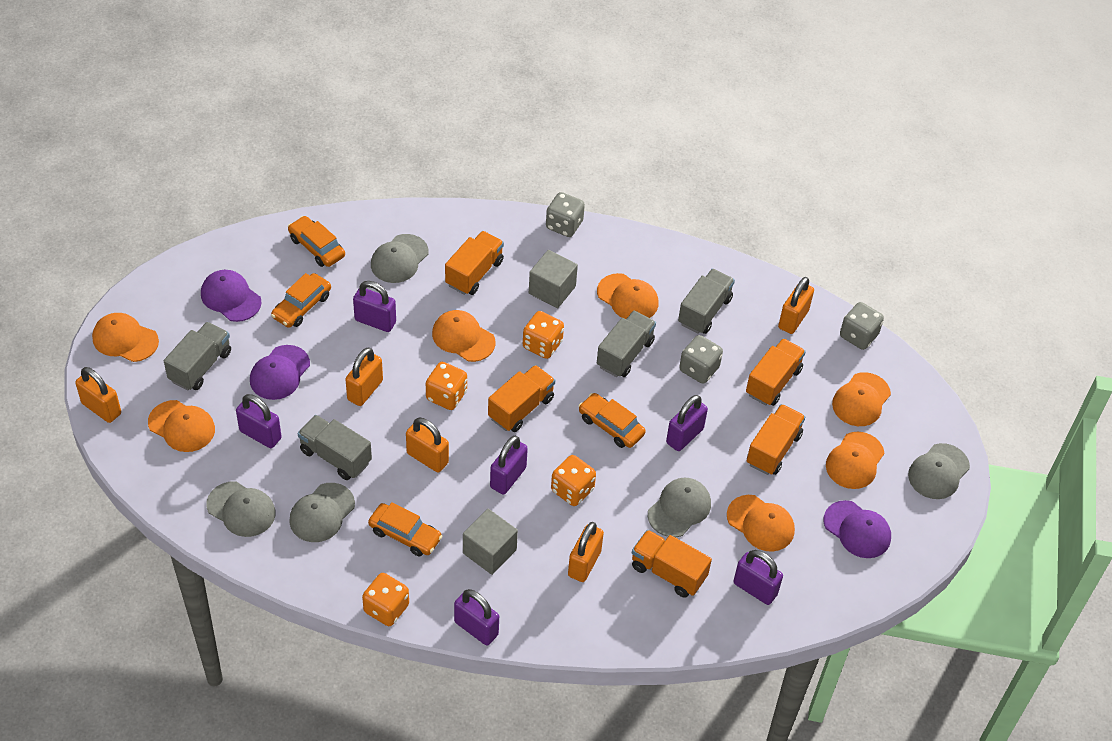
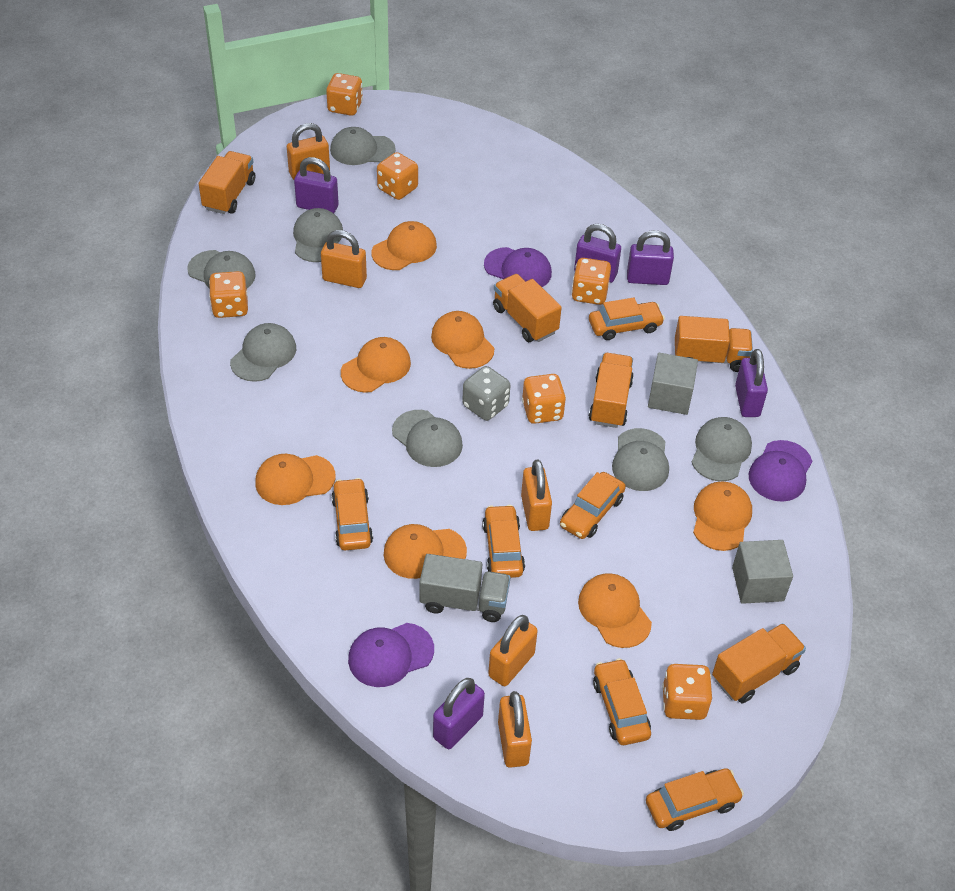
grey cap: 5 -> 7
grey dice: 3 -> 1
grey truck: 4 -> 1
orange car: 4 -> 6
orange dice: 4 -> 6
purple padlock: 6 -> 5

